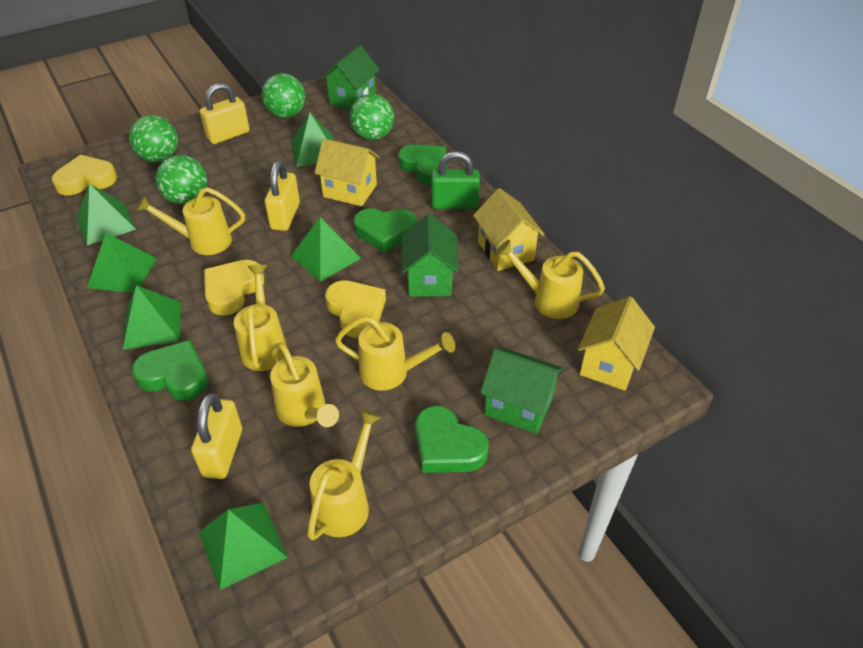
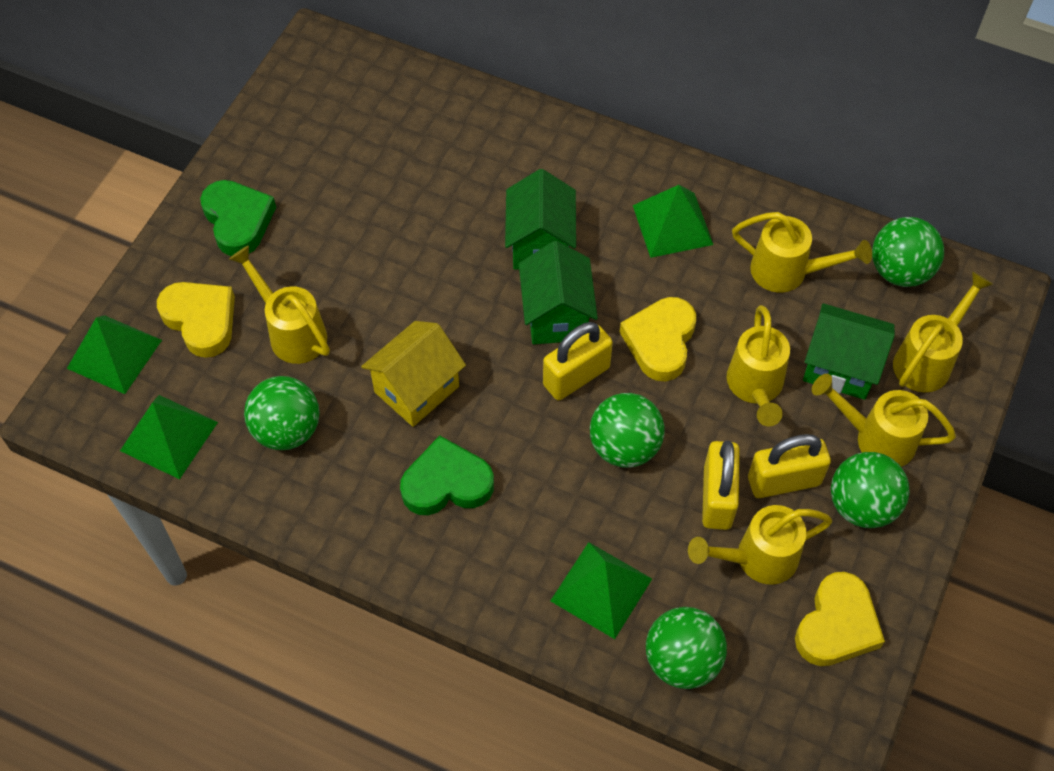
green ball: 4 -> 5
green heart: 4 -> 2
green padlock: 1 -> 0
green pyramid: 6 -> 4
yellow house: 3 -> 1

